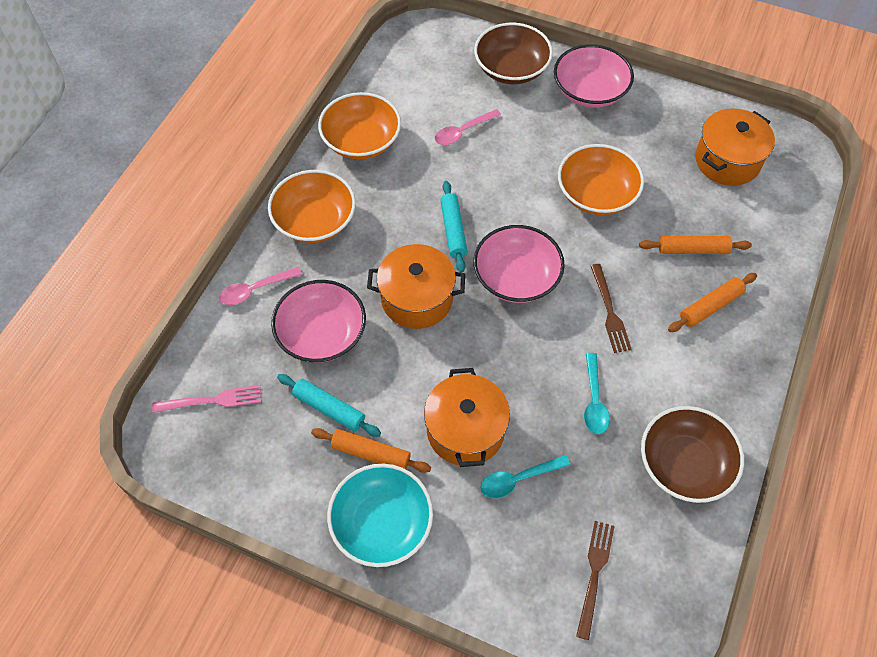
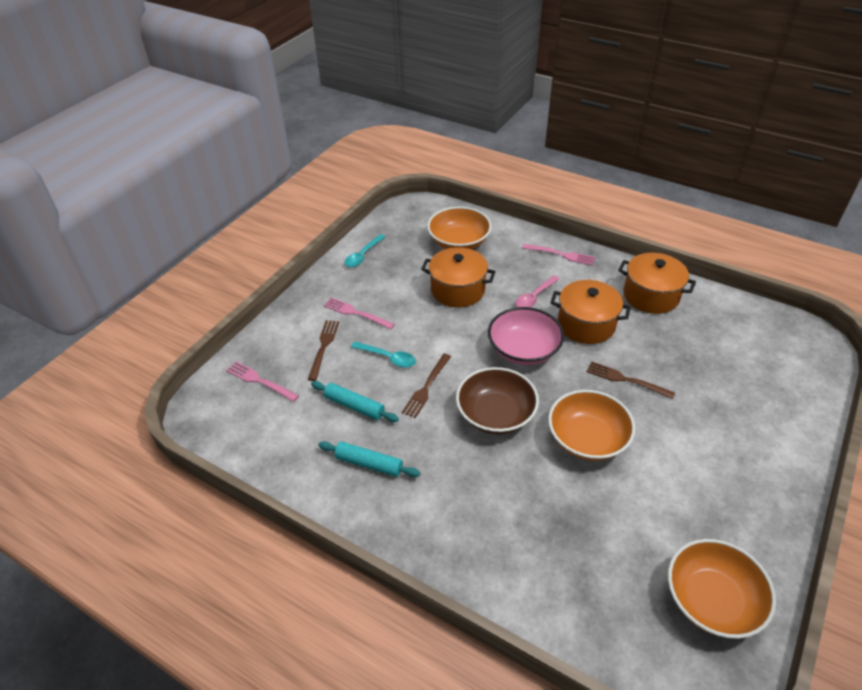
brown bowl: 2 -> 1
brown fork: 2 -> 3
orange rolling pin: 3 -> 0
pink bowl: 3 -> 1
pink fork: 1 -> 3
pink spoon: 2 -> 1
turquoise bowl: 1 -> 0

